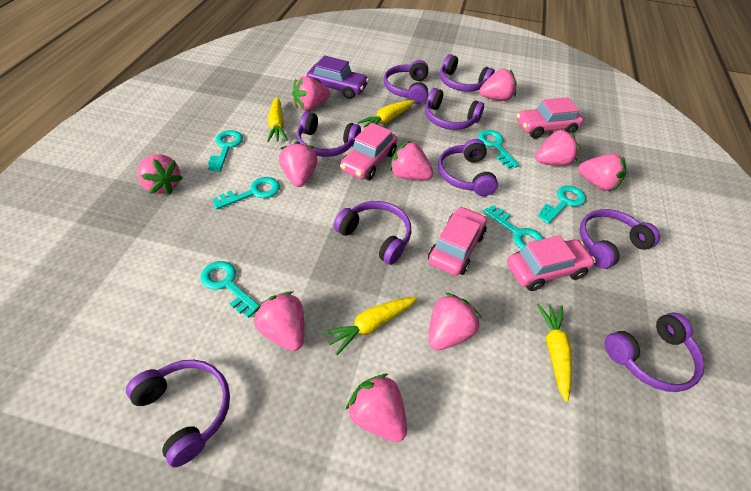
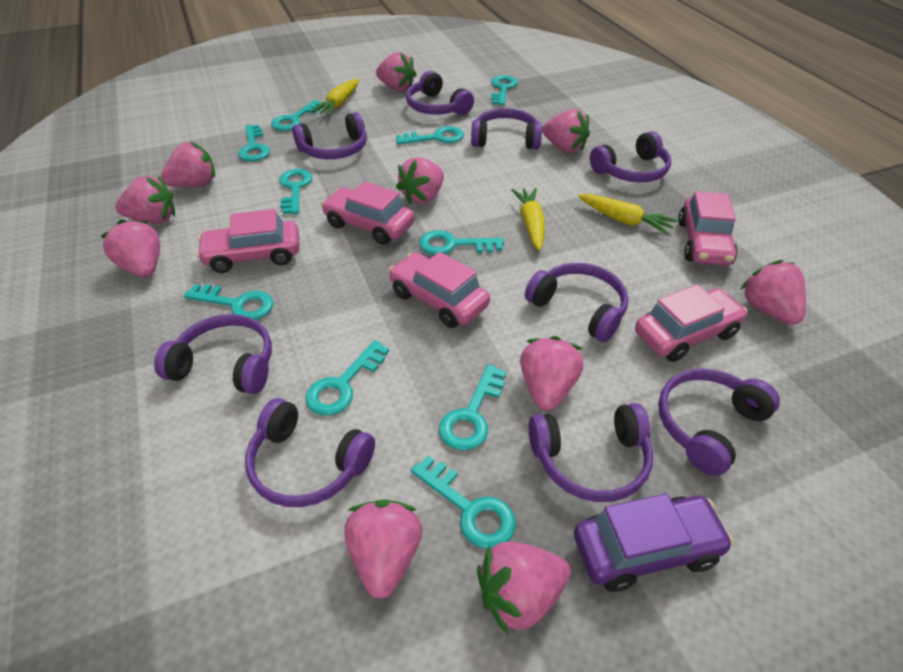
pink car: 4 -> 5
turquoise key: 6 -> 10
yellow carrot: 4 -> 3

